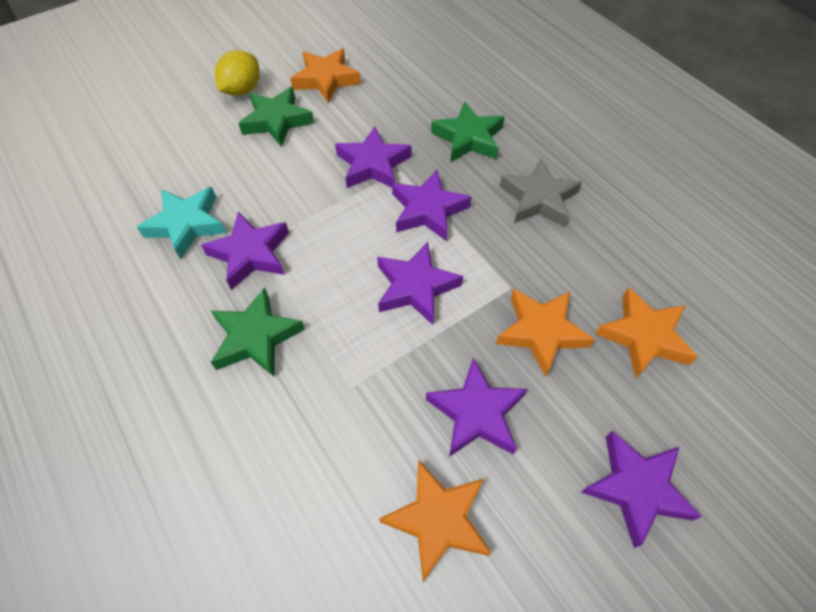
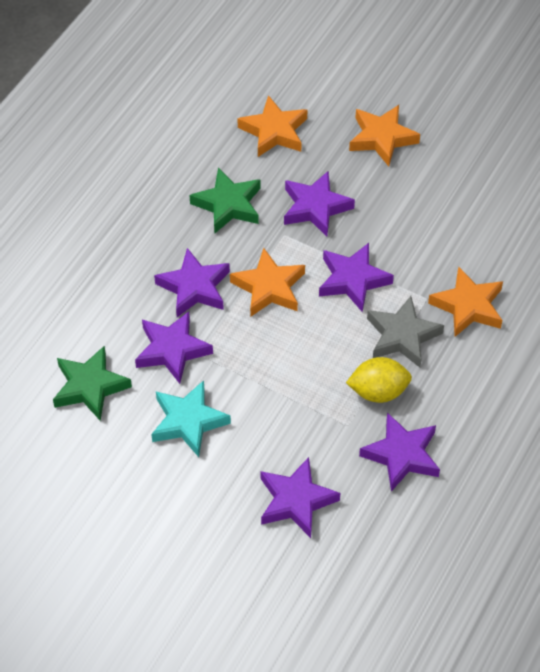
green star: 3 -> 2

